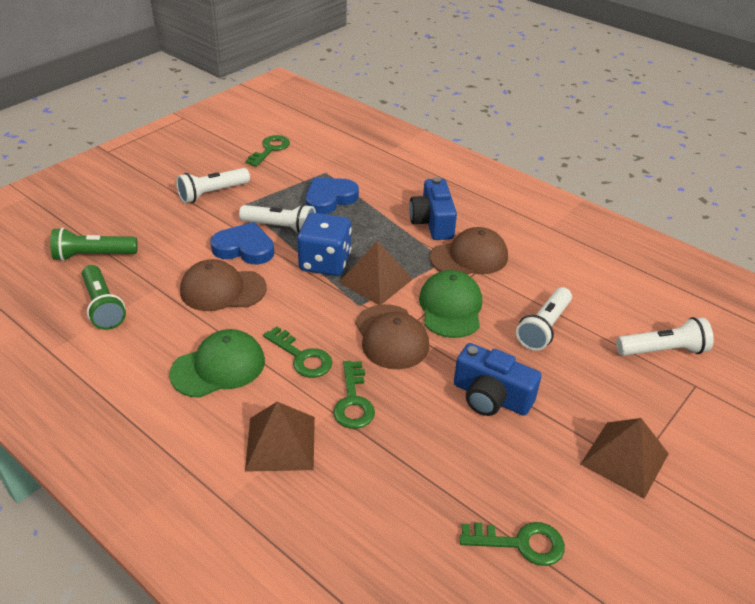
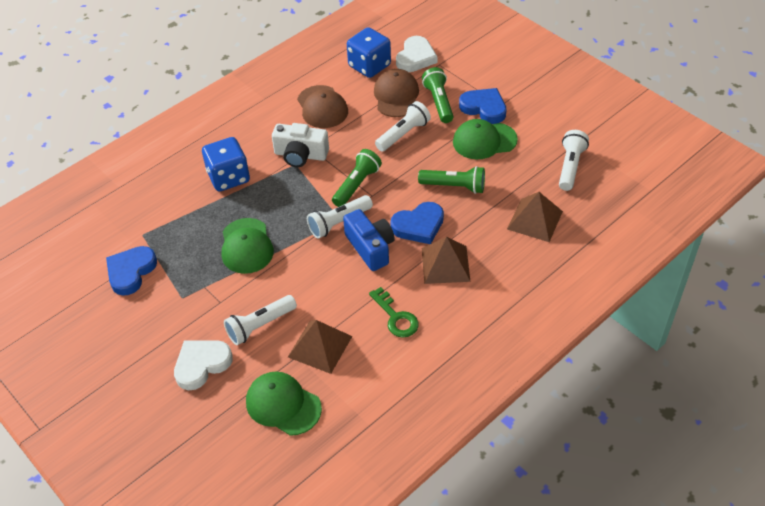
blue camera: 2 -> 1
blue dice: 1 -> 2
blue heart: 2 -> 3
brown cap: 3 -> 2
green cap: 2 -> 3
green flashlight: 2 -> 3
green key: 4 -> 1
white camera: 0 -> 1
white heart: 0 -> 2

